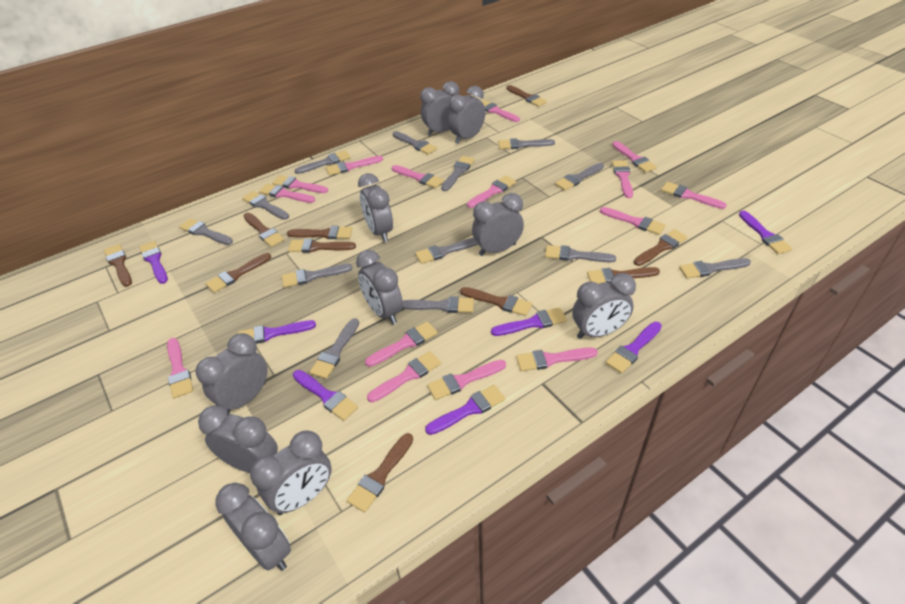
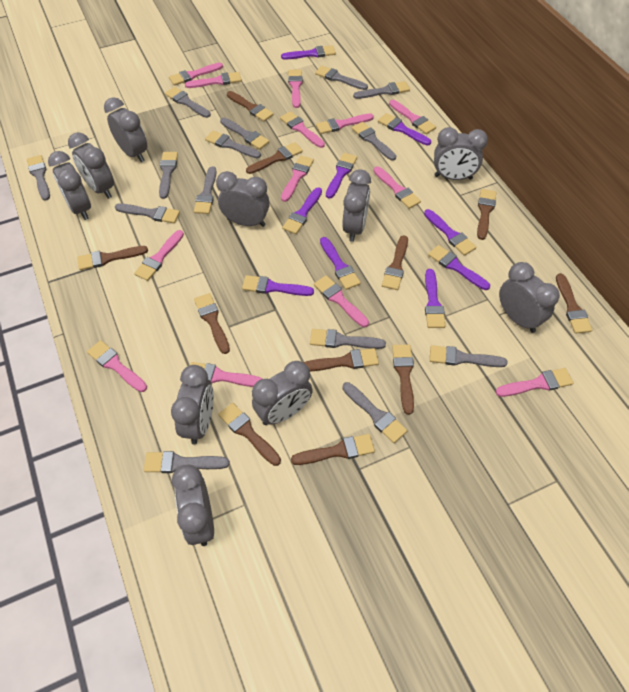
brown brush: 10 -> 11
grey brush: 13 -> 14
pink brush: 15 -> 13
purple brush: 7 -> 9

